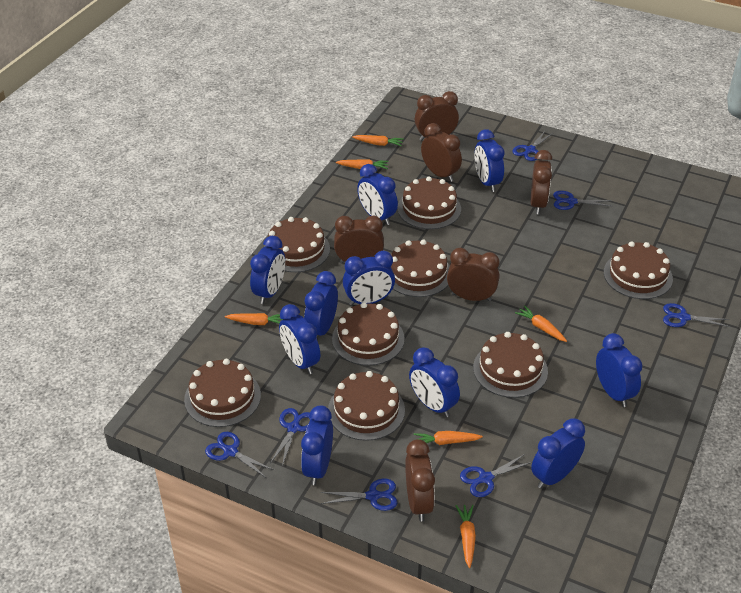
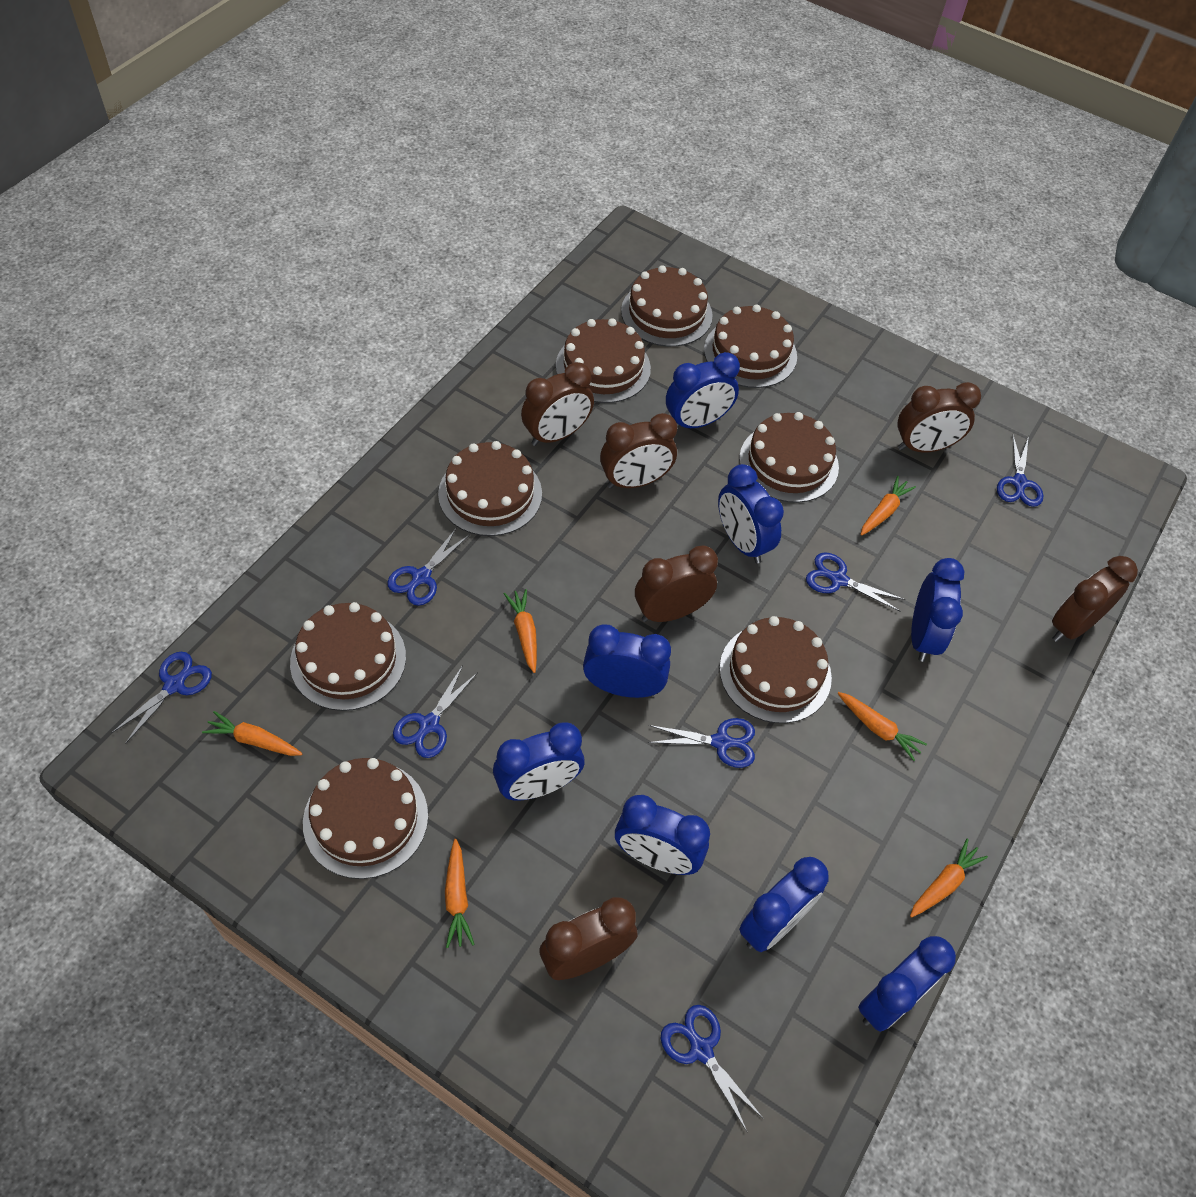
blue clock: 10 -> 8

